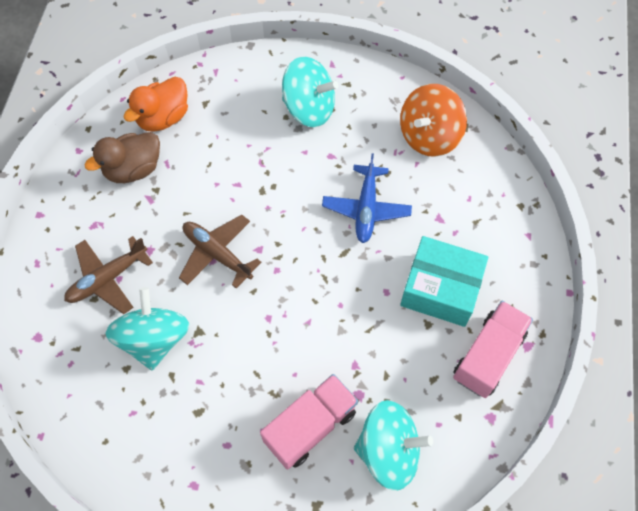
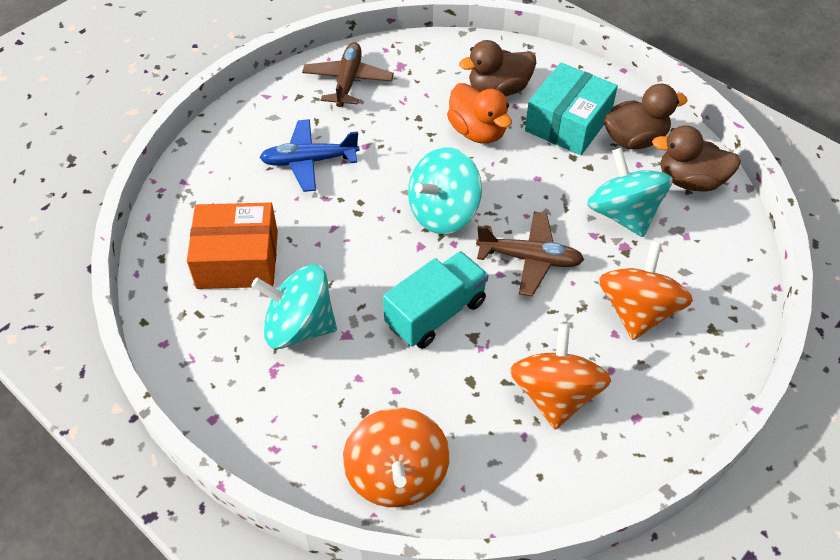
brown duck: 1 -> 3
orange box: 0 -> 1
orange spinning top: 1 -> 3
pink truck: 2 -> 0
turquoise truck: 0 -> 1

